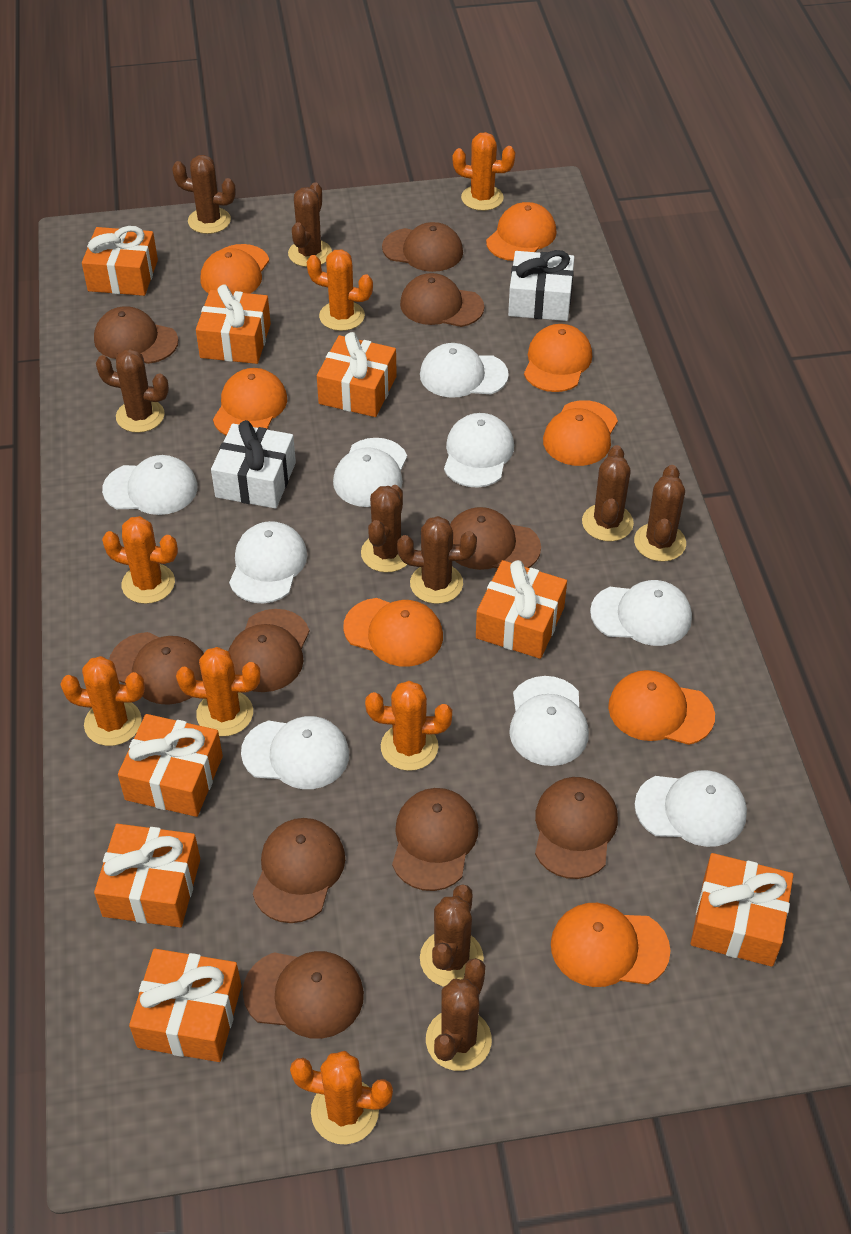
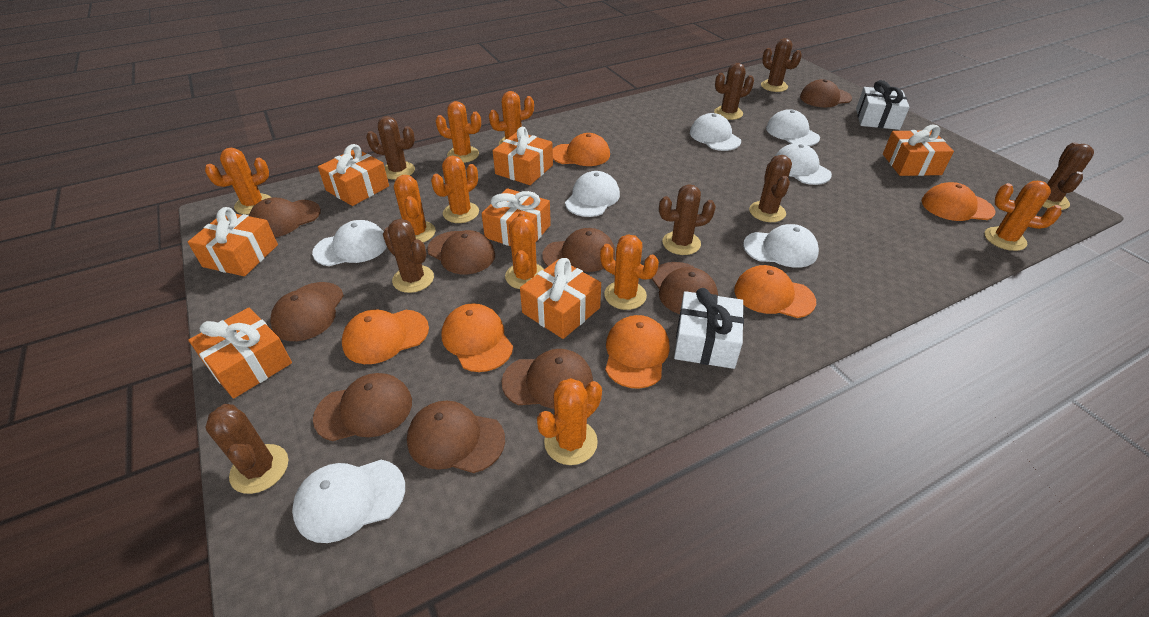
brown cactus: 9 -> 8
brown cap: 10 -> 9
orange cactus: 7 -> 9
orange cap: 8 -> 6
orange gift: 8 -> 7
white cap: 9 -> 7

